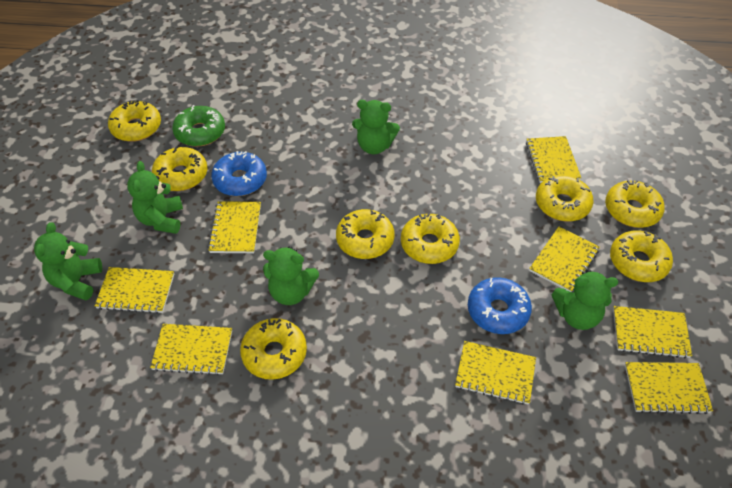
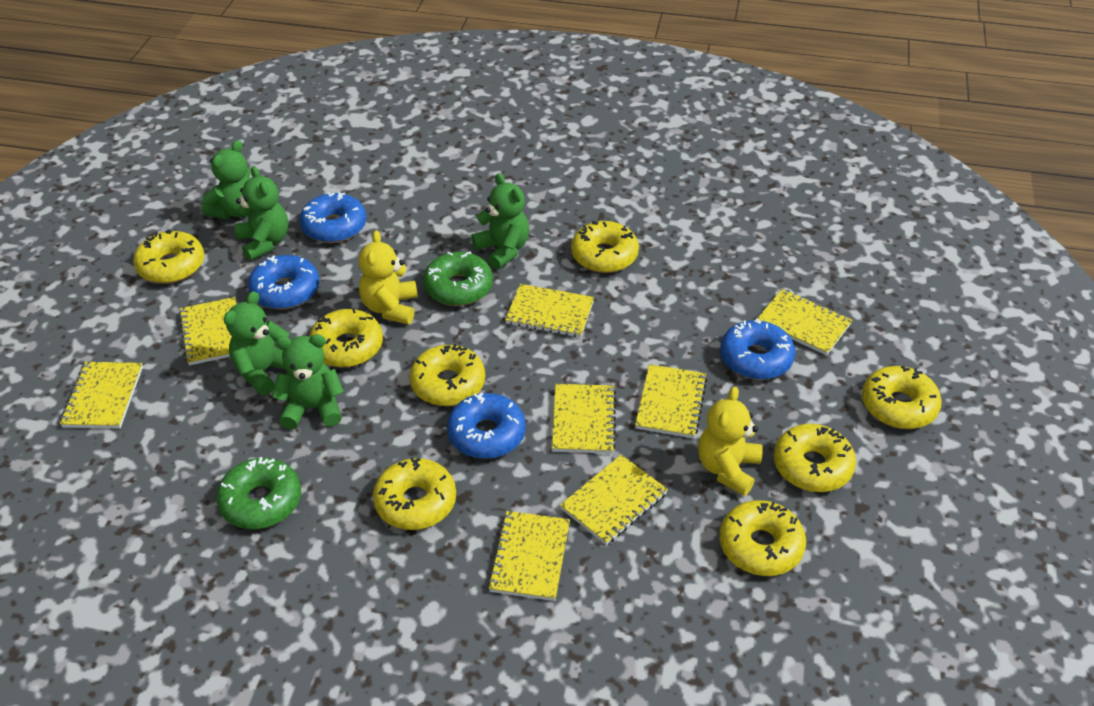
blue donut: 2 -> 4
green donut: 1 -> 2
yellow teddy bear: 0 -> 2

